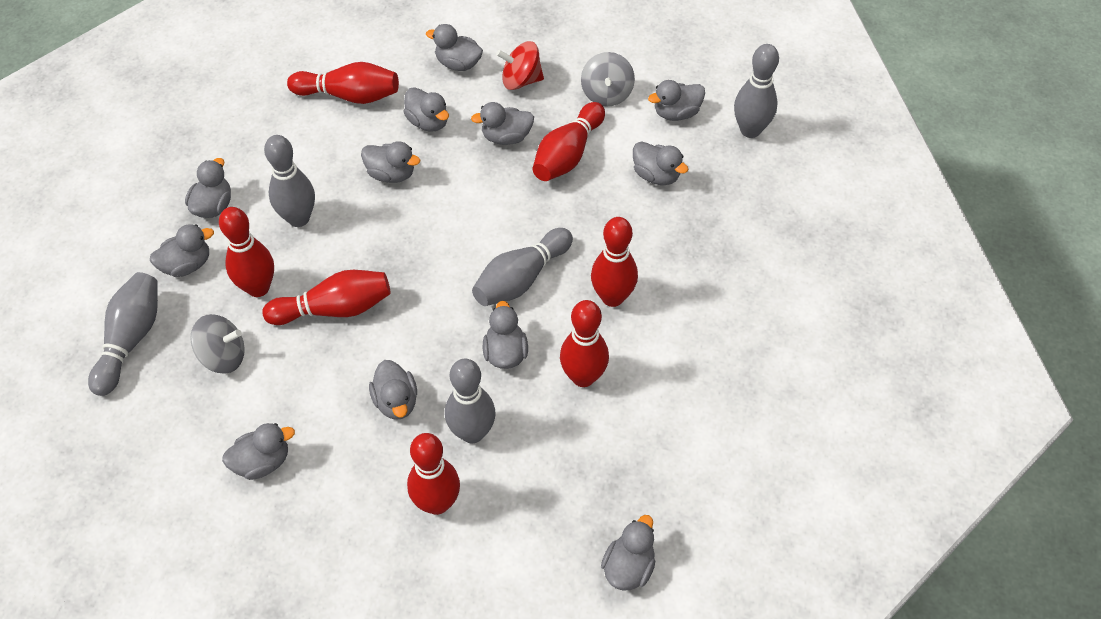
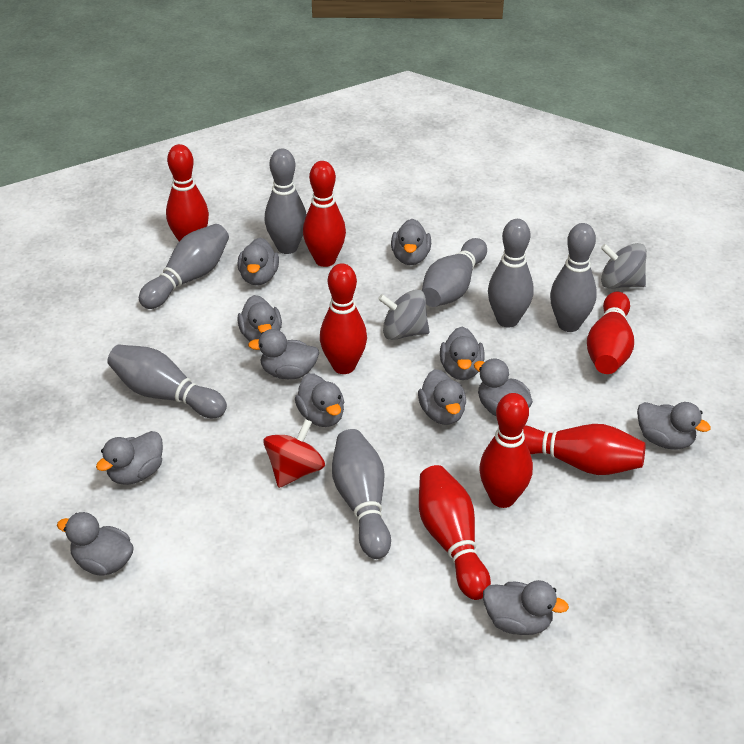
grey bowling pin: 5 -> 7

